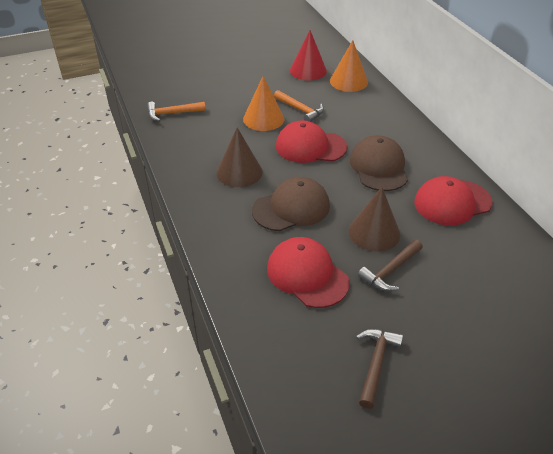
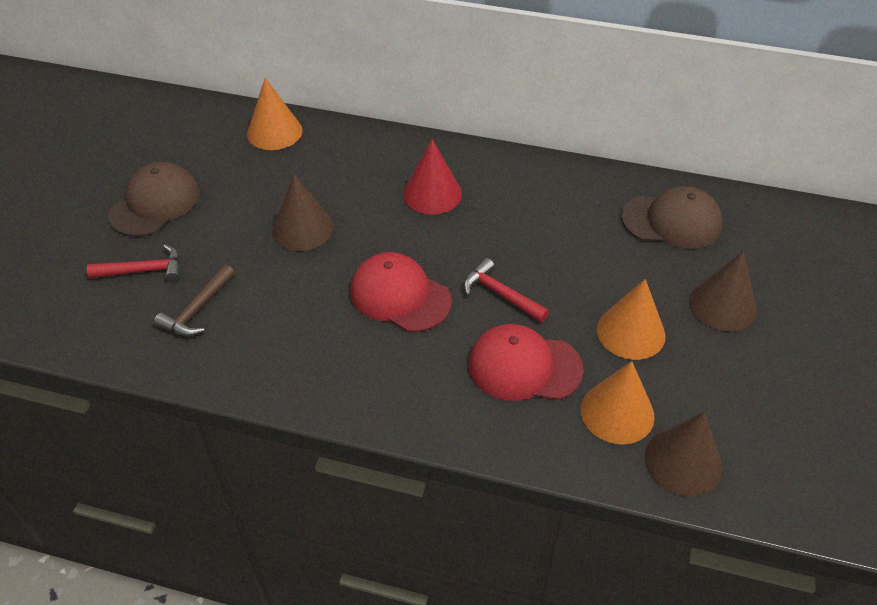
brown cone: 2 -> 3
brown hammer: 2 -> 1
orange cone: 2 -> 3
orange hammer: 2 -> 0
red cap: 3 -> 2
red hammer: 0 -> 2

